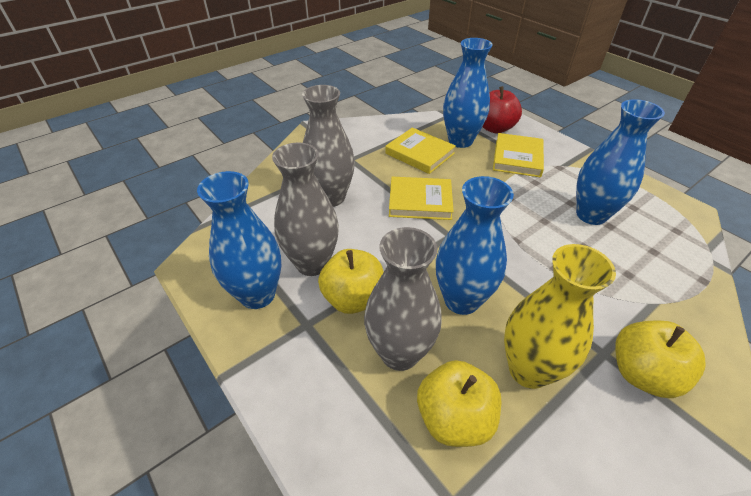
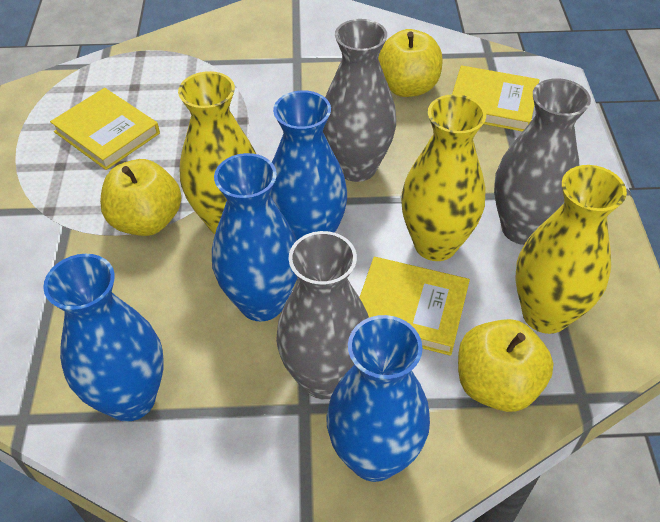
red apple: 1 -> 0
yellow vase: 1 -> 3

